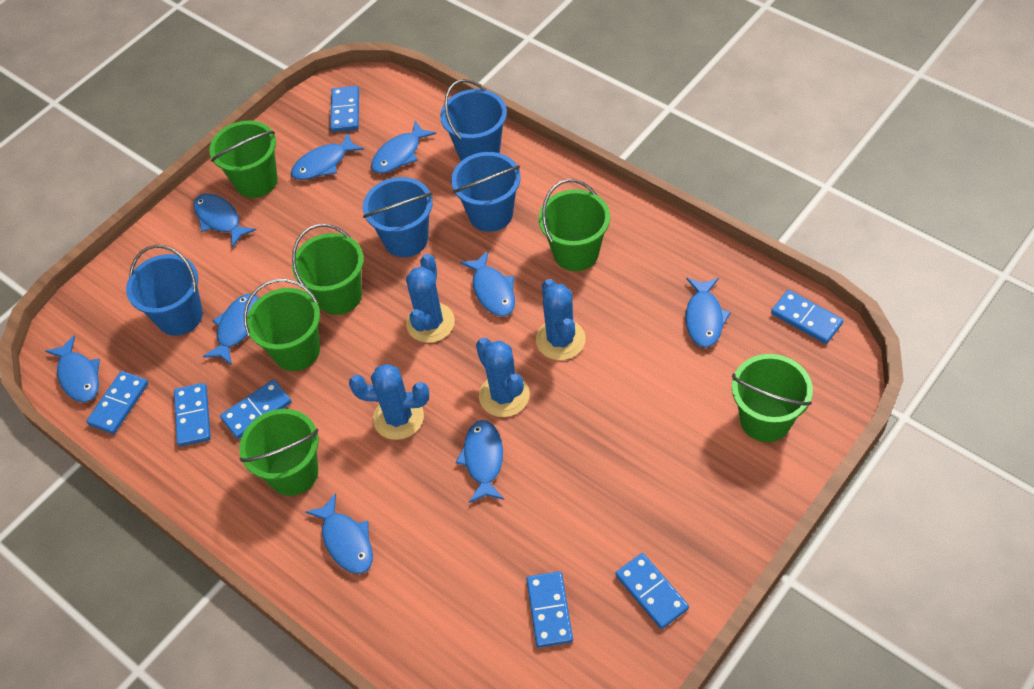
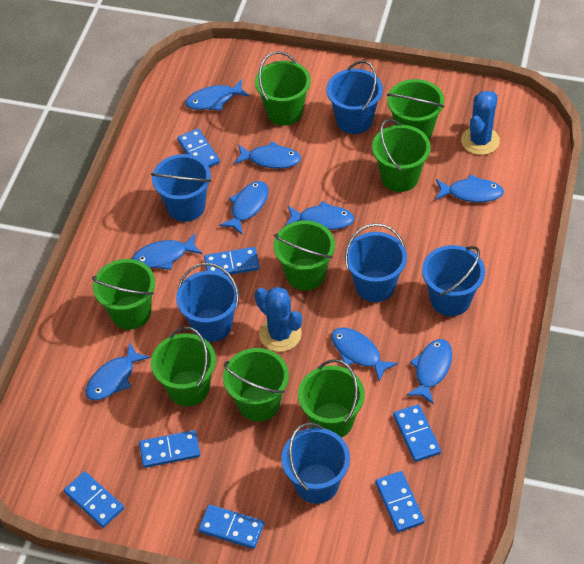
blue bucket: 4 -> 6
blue cactus: 4 -> 2
green bucket: 6 -> 8

